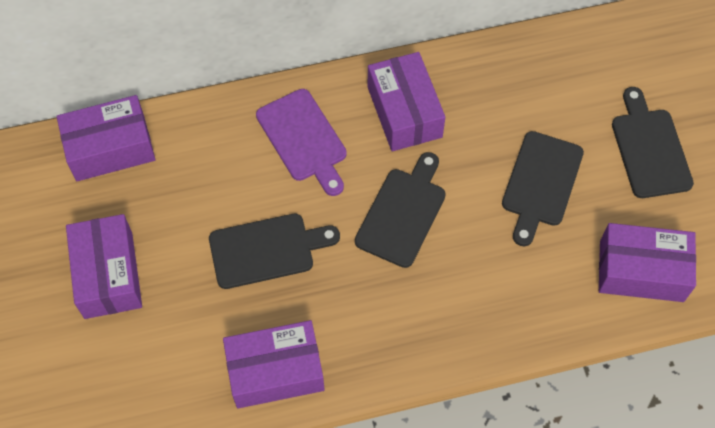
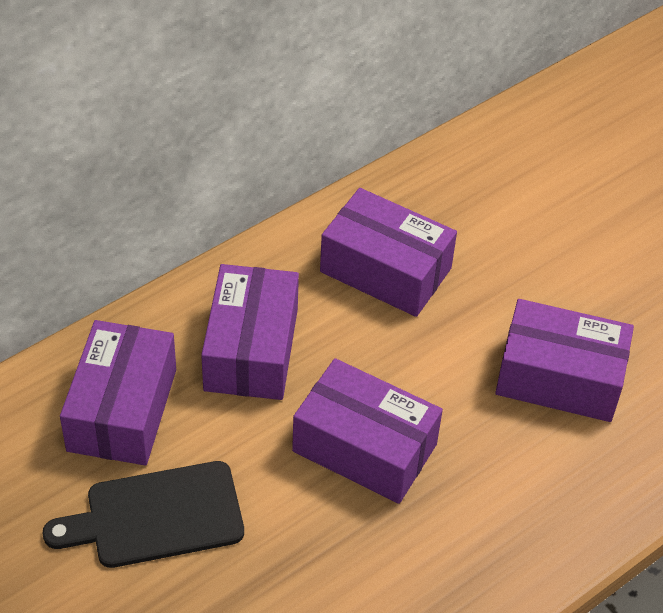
black cutting board: 4 -> 1
purple cutting board: 1 -> 0

